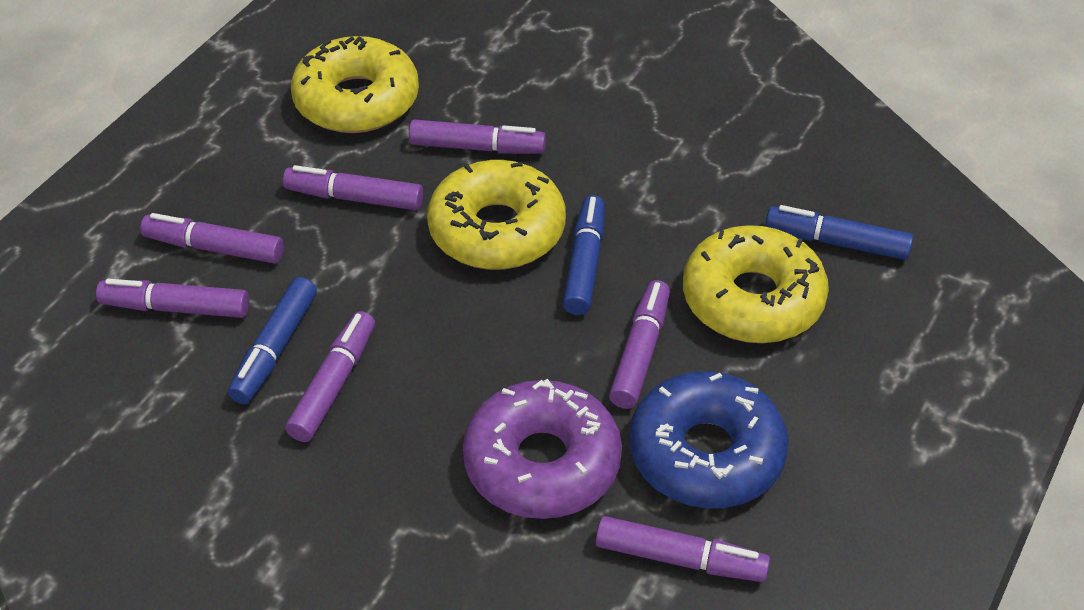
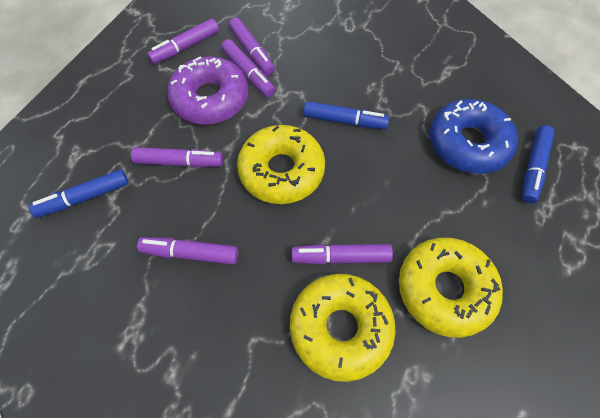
purple marker: 7 -> 6

